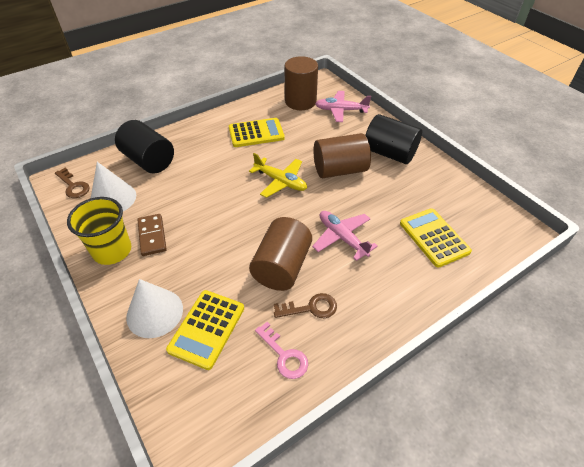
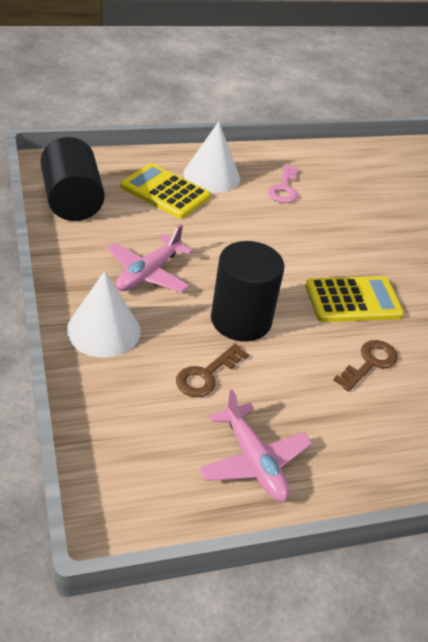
brown cylinder: 3 -> 0
brown domino: 1 -> 0
yellow calculator: 3 -> 2
yellow cup: 1 -> 0
yellow plane: 1 -> 0

